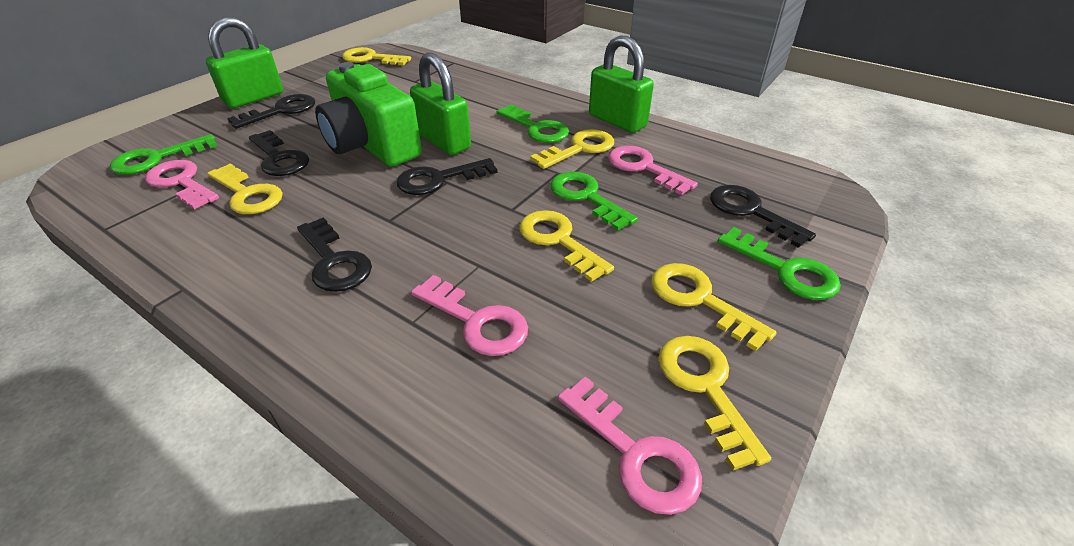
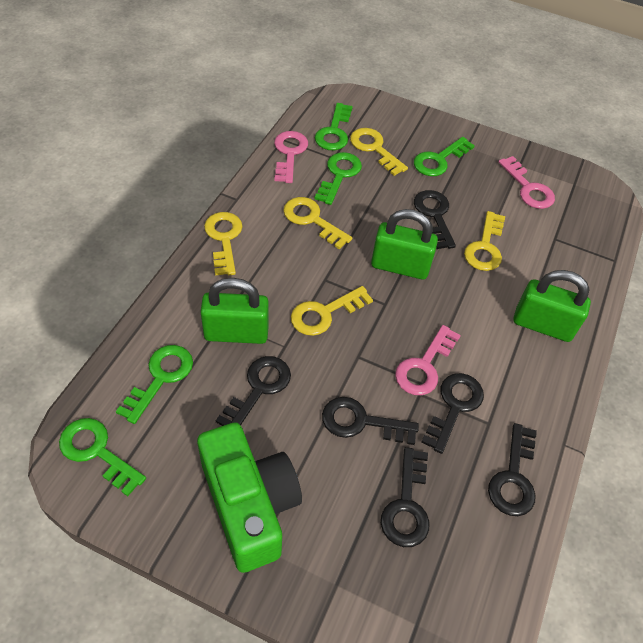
black key: 5 -> 6
green key: 4 -> 5
pink key: 4 -> 3
yellow key: 6 -> 5

